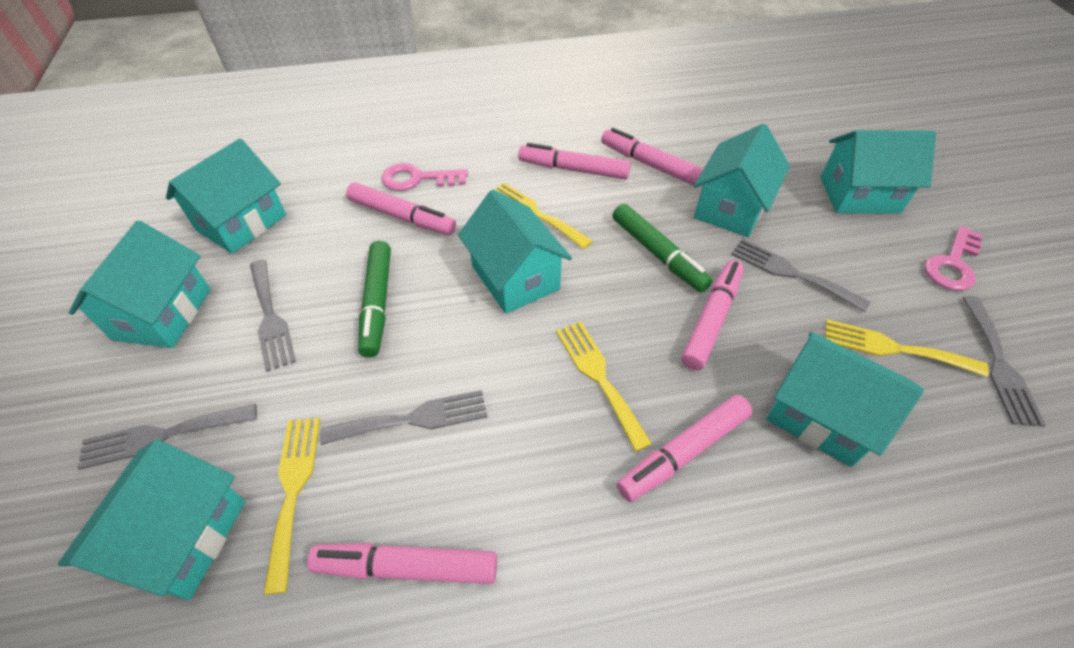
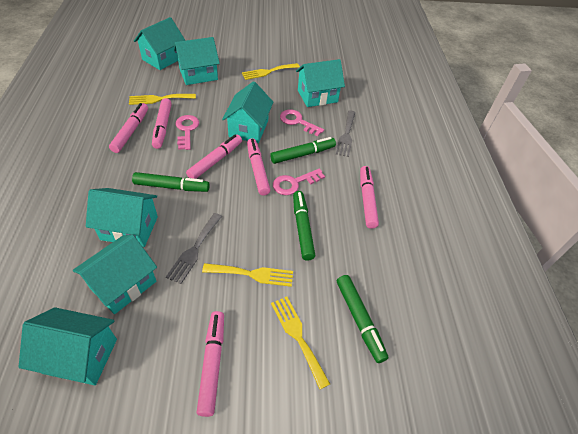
green marker: 2 -> 4
grey fork: 5 -> 2
pink key: 2 -> 3

